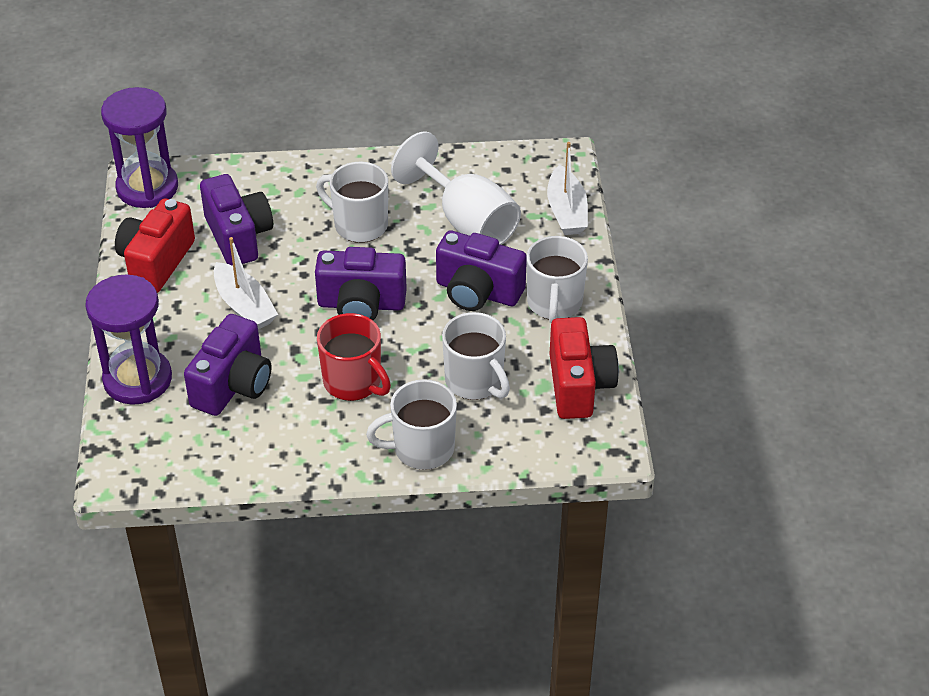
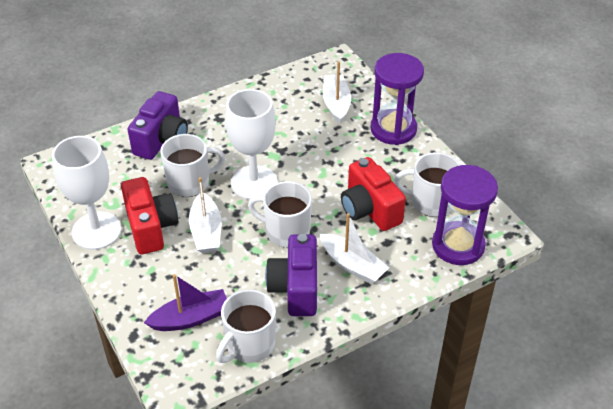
purple boat: 0 -> 1
purple camera: 4 -> 2
red mug: 1 -> 0
white boat: 2 -> 3
white goblet: 1 -> 2

